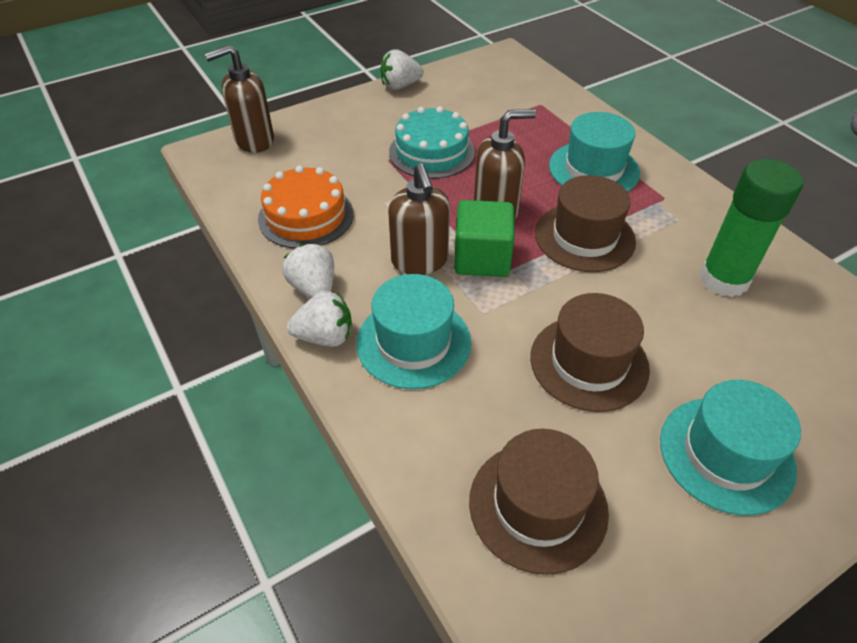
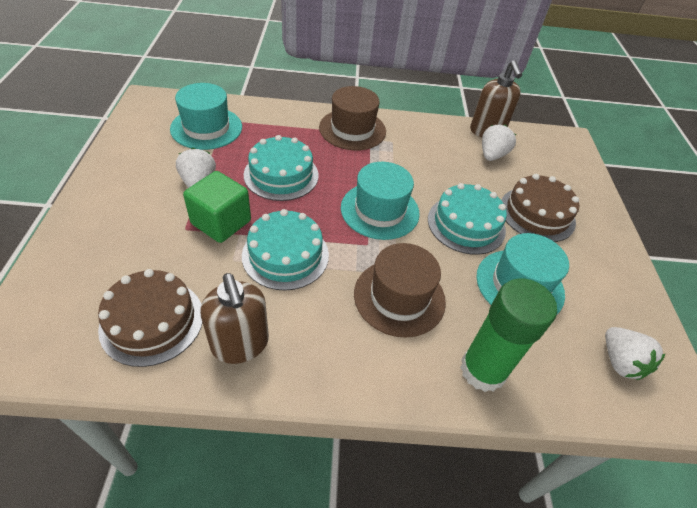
brown cake: 0 -> 2
brown hat: 3 -> 2
brown soap dispenser: 3 -> 2
orange cake: 1 -> 0
turquoise cake: 1 -> 3

